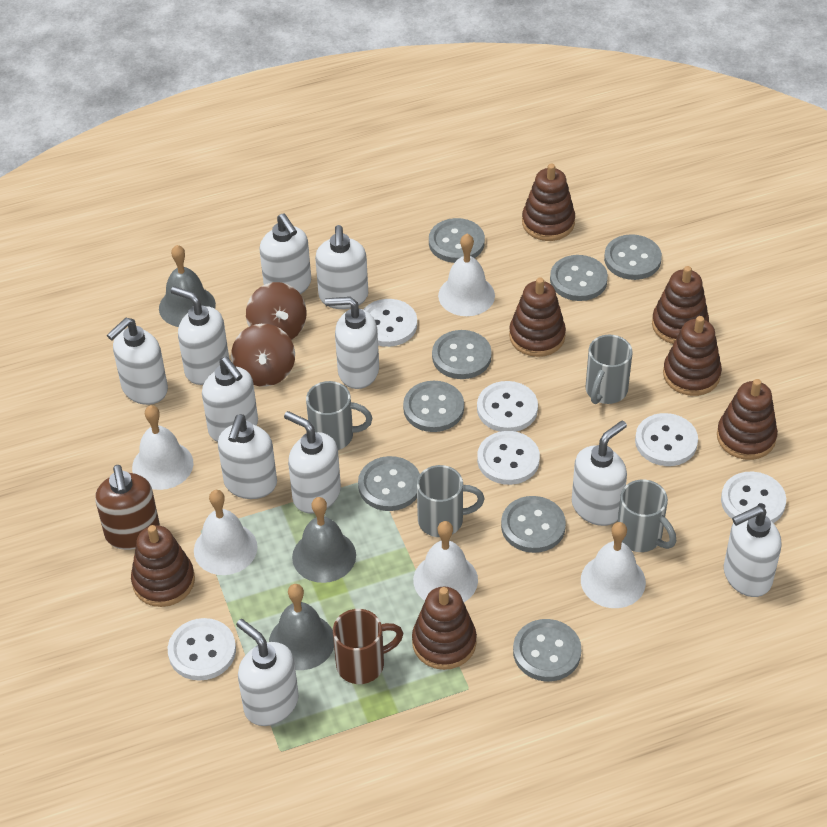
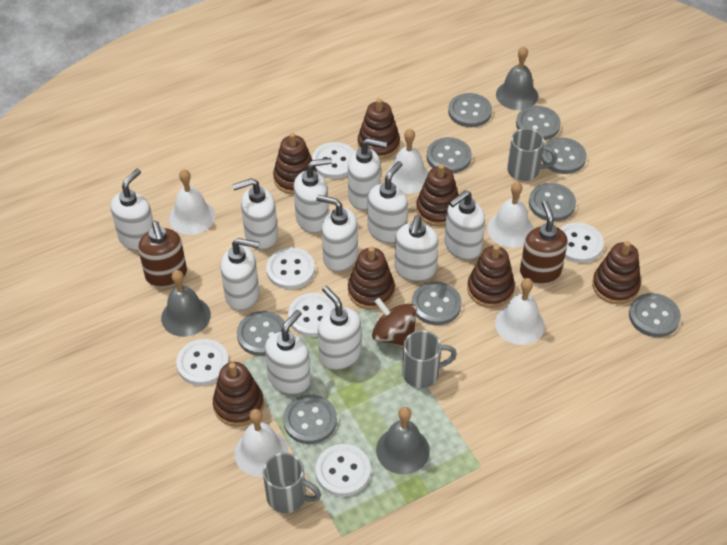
brown mug: 1 -> 0
brown soap dispenser: 1 -> 2
brown spinning top: 2 -> 1
grey button: 8 -> 9
grey mug: 4 -> 3

